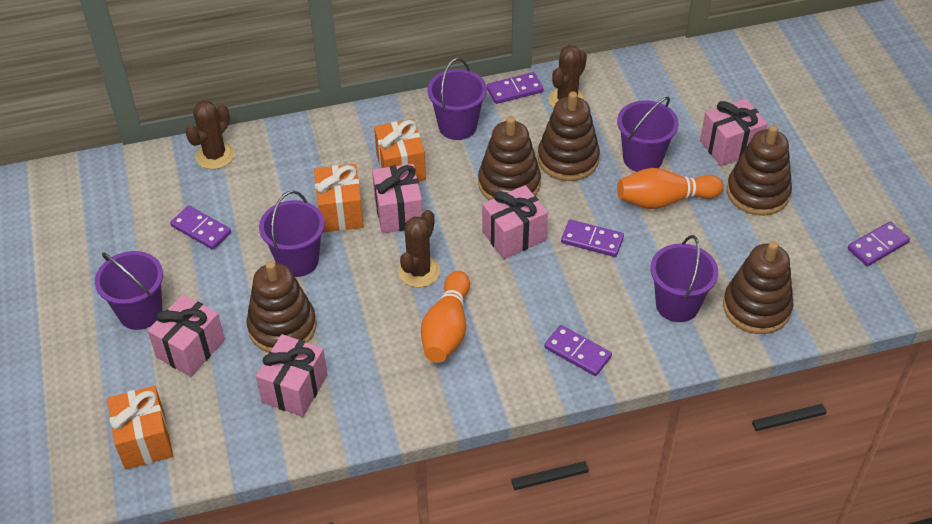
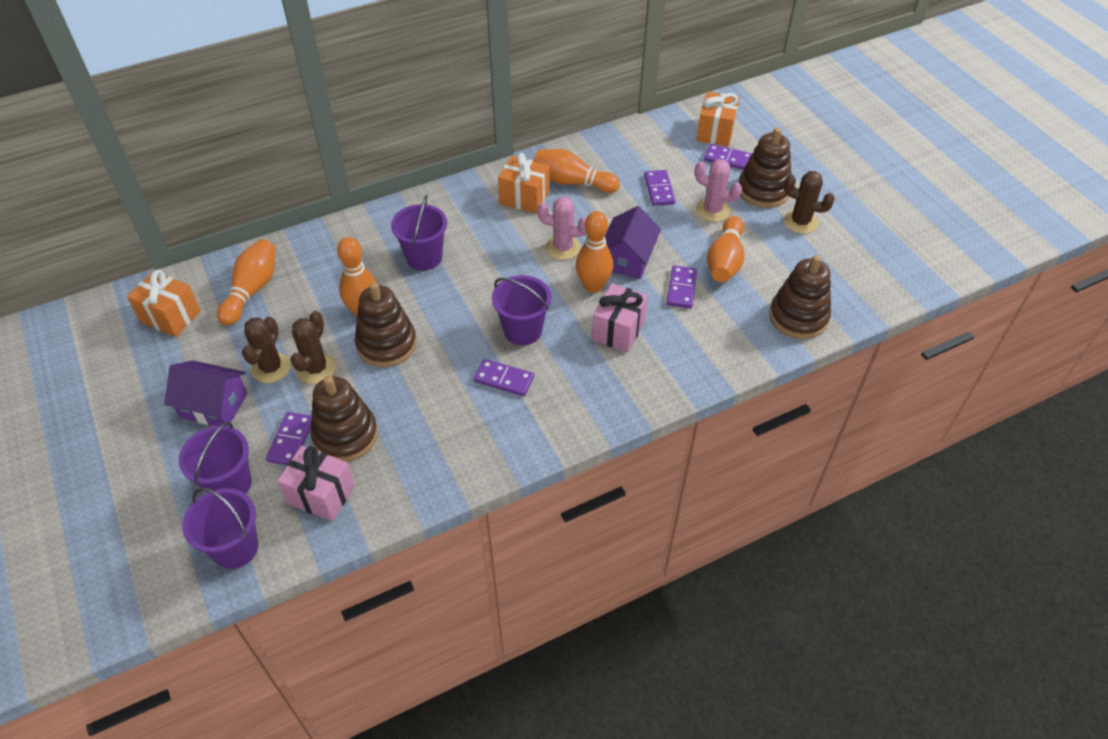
brown stacking toy: 5 -> 4
orange bowling pin: 2 -> 5
pink cactus: 0 -> 2
pink gift: 5 -> 2
purple bucket: 5 -> 4
purple house: 0 -> 2

